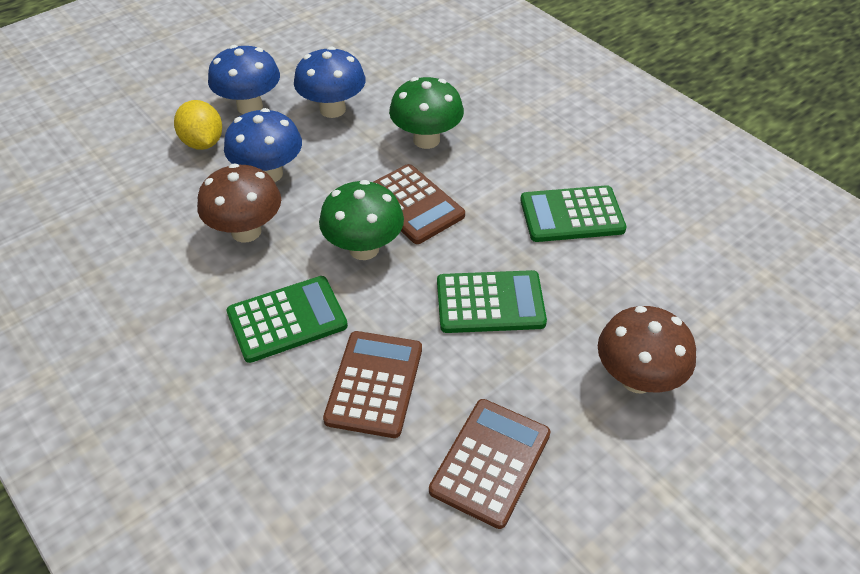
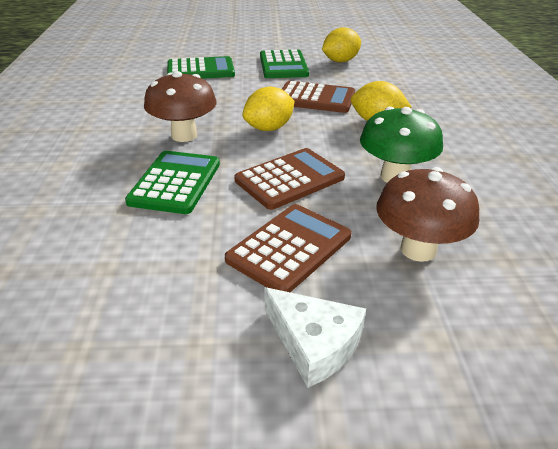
blue mushroom: 3 -> 0
green mushroom: 2 -> 1
white cheese: 0 -> 1
yellow lemon: 1 -> 3

